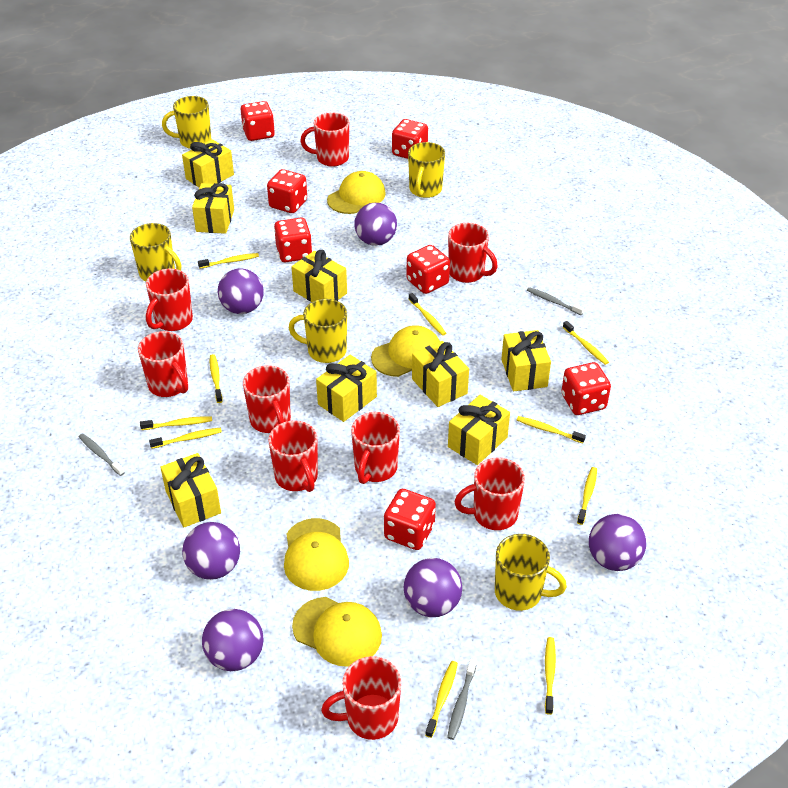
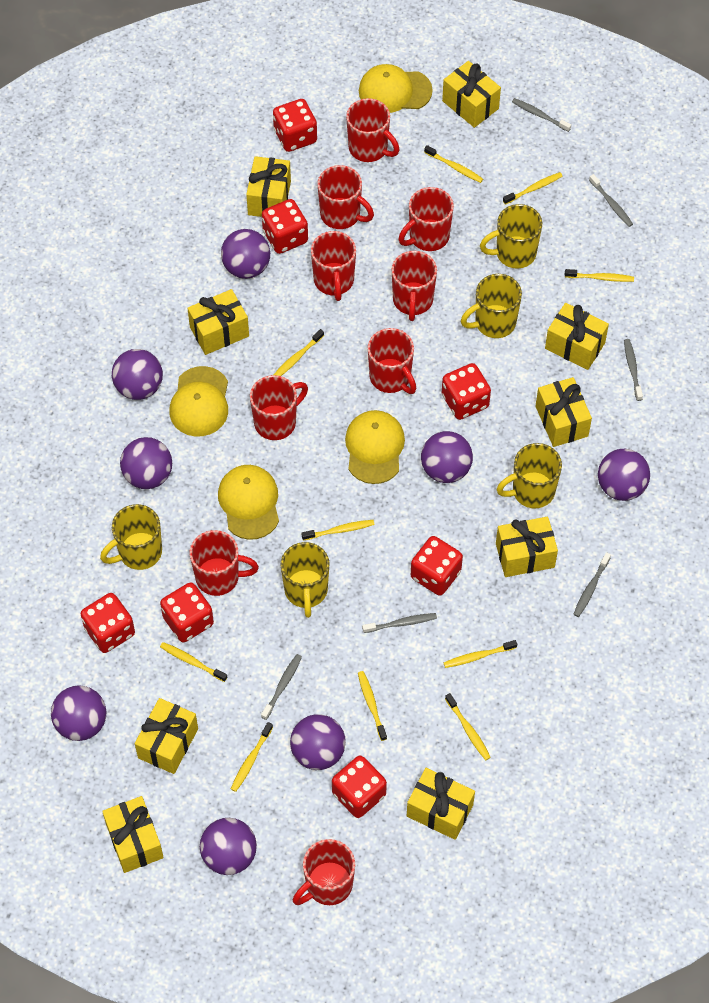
grey toothbrush: 3 -> 6
purple ball: 6 -> 8
yellow gift: 8 -> 9

